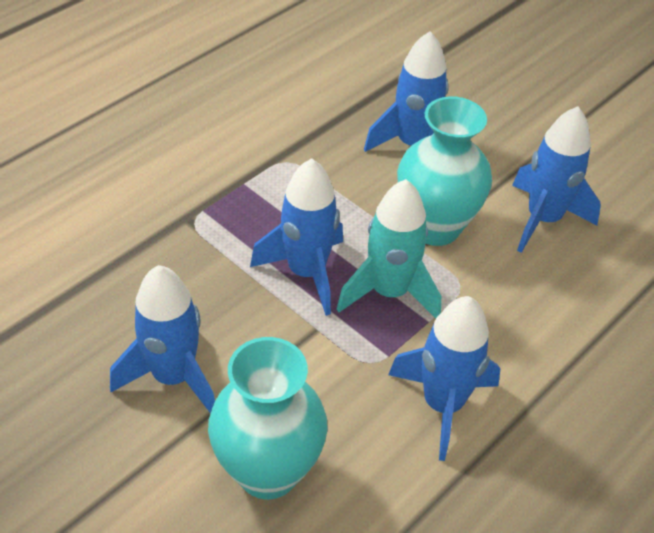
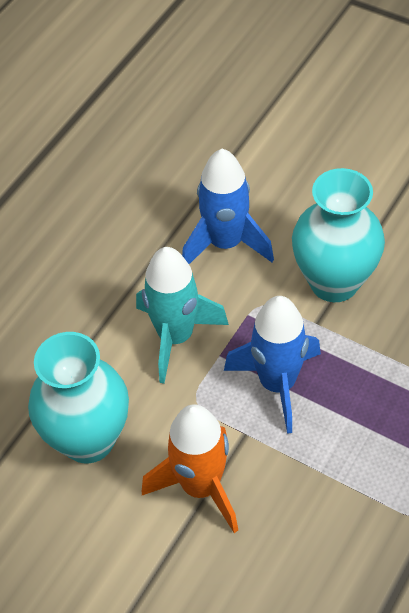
blue rocket: 5 -> 2
orange rocket: 0 -> 1

